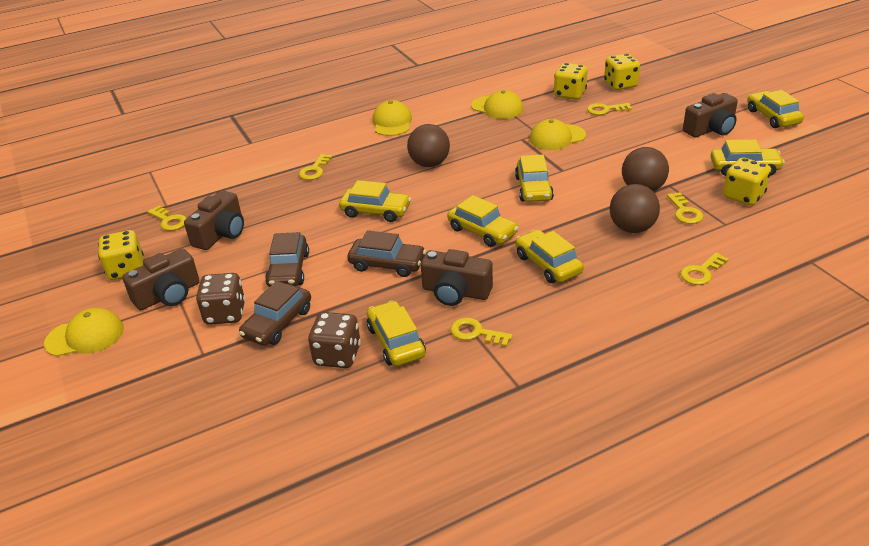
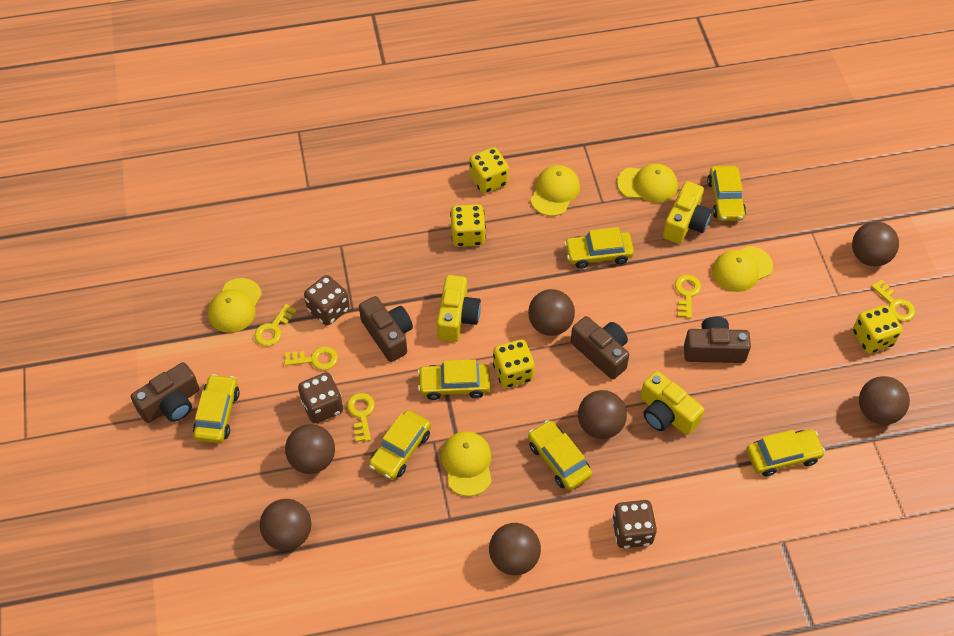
brown ball: 3 -> 7
brown car: 3 -> 0
brown dice: 2 -> 3
yellow camera: 0 -> 3
yellow cap: 4 -> 5
yellow key: 6 -> 5

